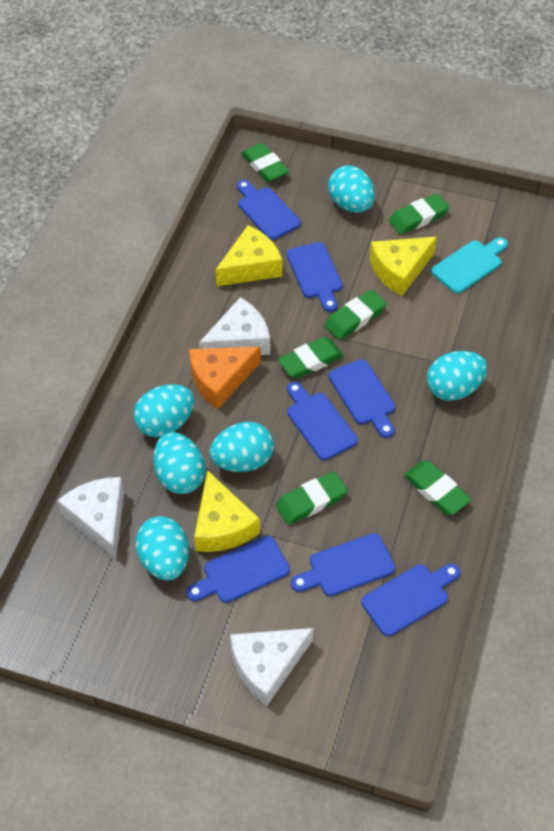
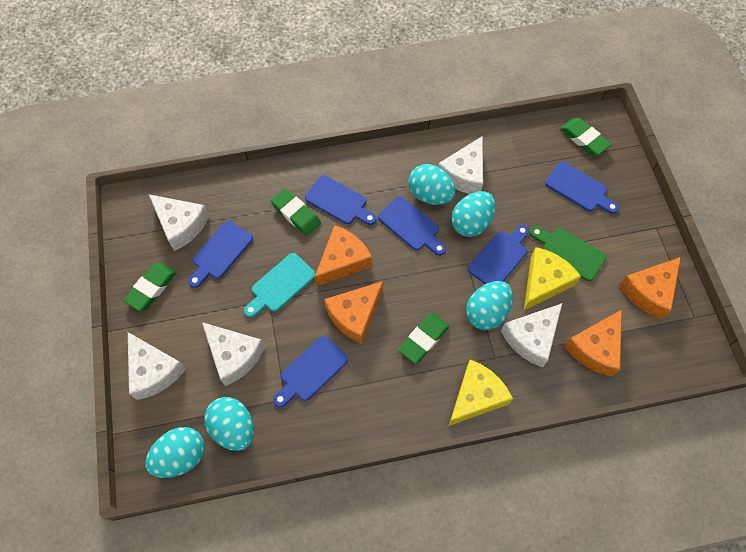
blue cutting board: 7 -> 6
green cutting board: 0 -> 1
green eraser: 6 -> 4
orange cheese: 1 -> 4
turquoise egg: 6 -> 5
white cheese: 3 -> 5
yellow cheese: 3 -> 2

